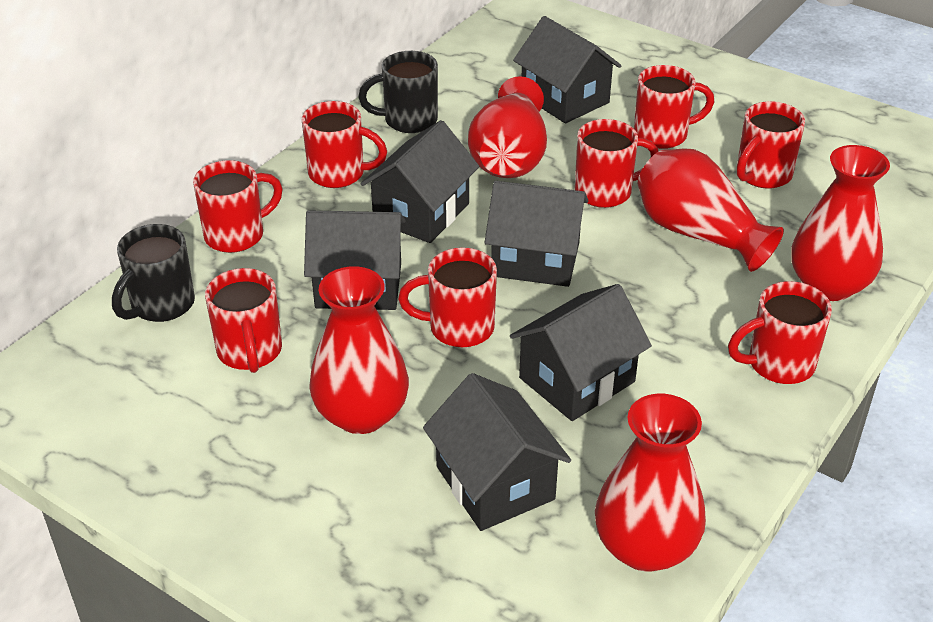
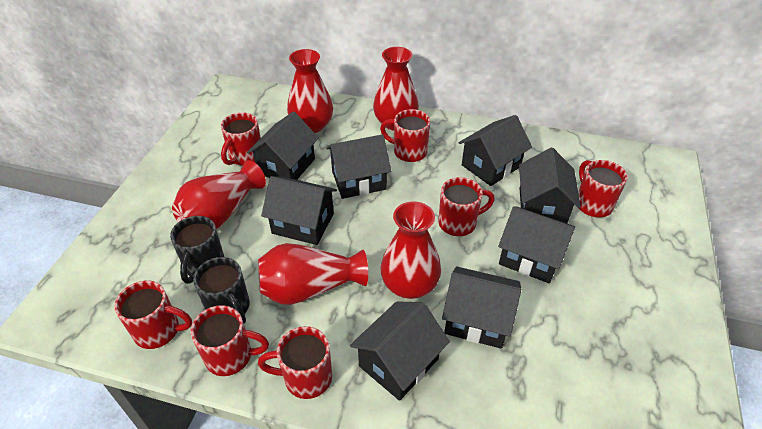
black house: 6 -> 8
red mug: 8 -> 7

